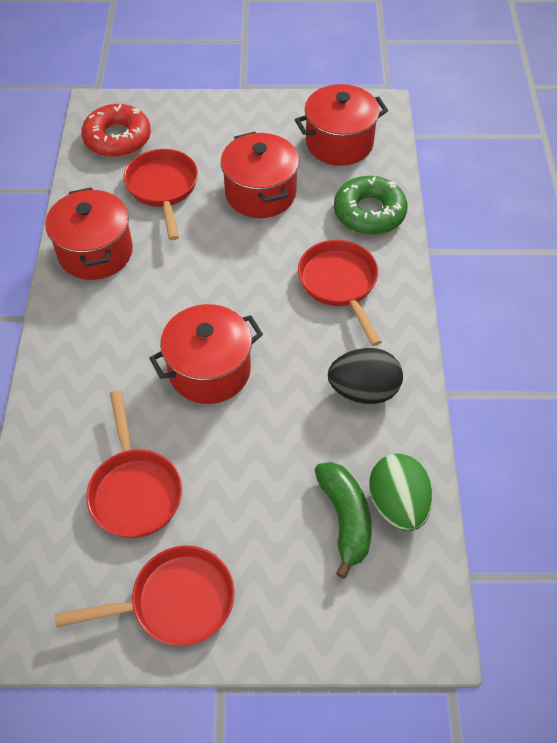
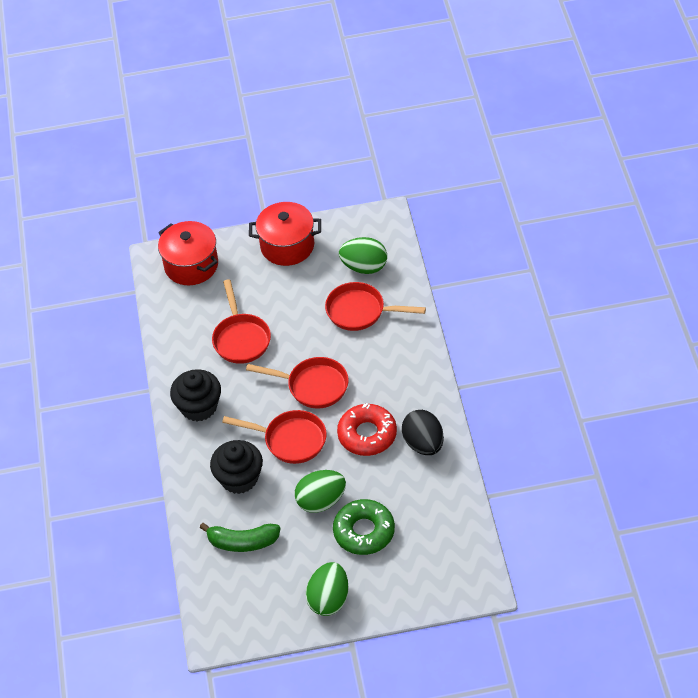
black cupcake: 0 -> 2
green egg: 1 -> 3
red pot: 4 -> 2

